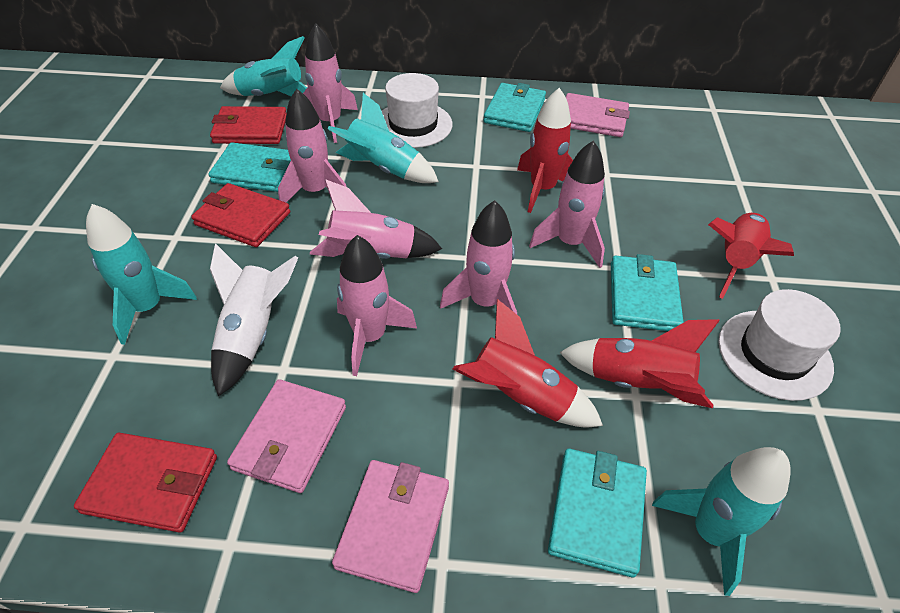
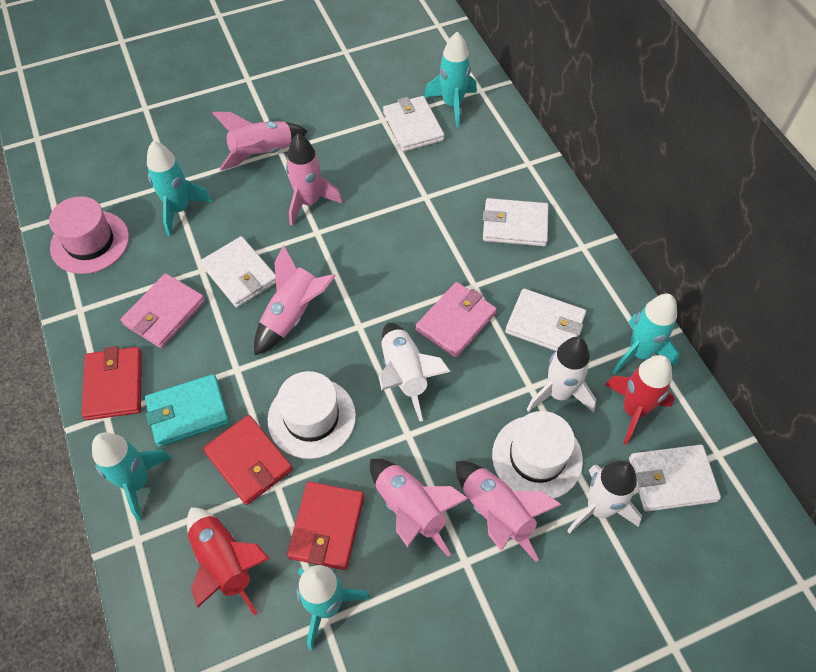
pink hat: 0 -> 1
pink rocket: 6 -> 5
pink wallet: 3 -> 2
red rocket: 4 -> 2
turquoise rocket: 4 -> 5
turquoise wallet: 4 -> 1
white rocket: 1 -> 3
white wallet: 0 -> 5

